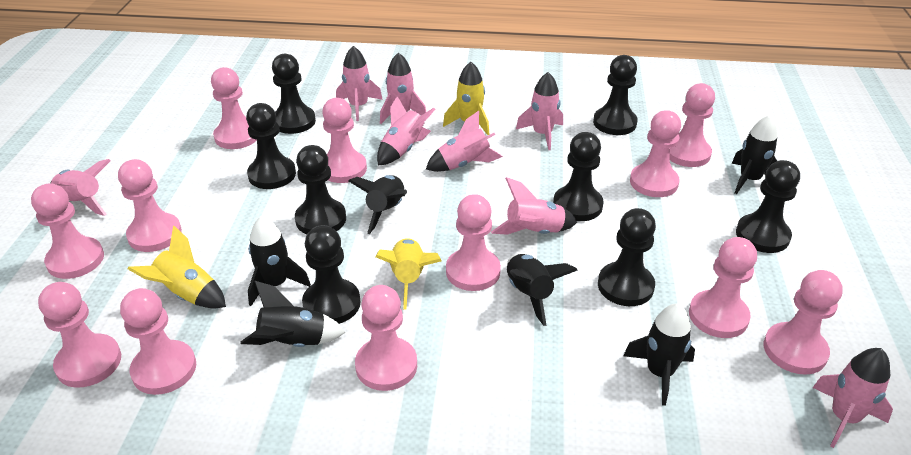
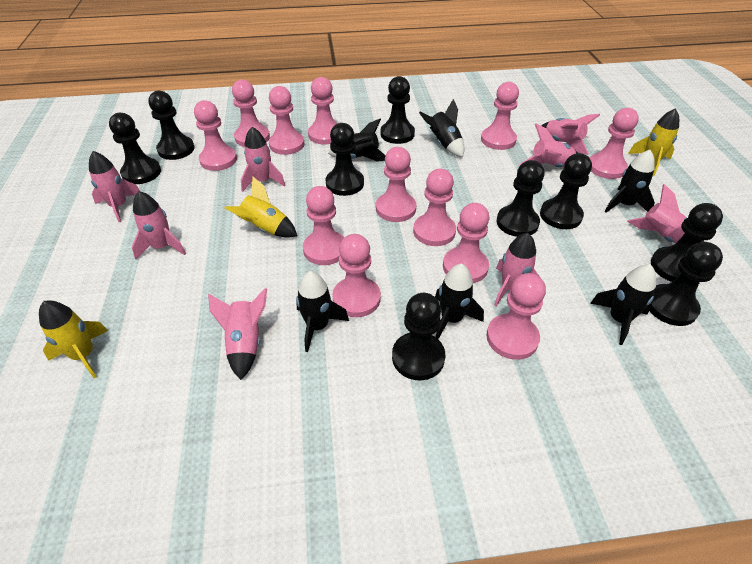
black pawn: 8 -> 9

